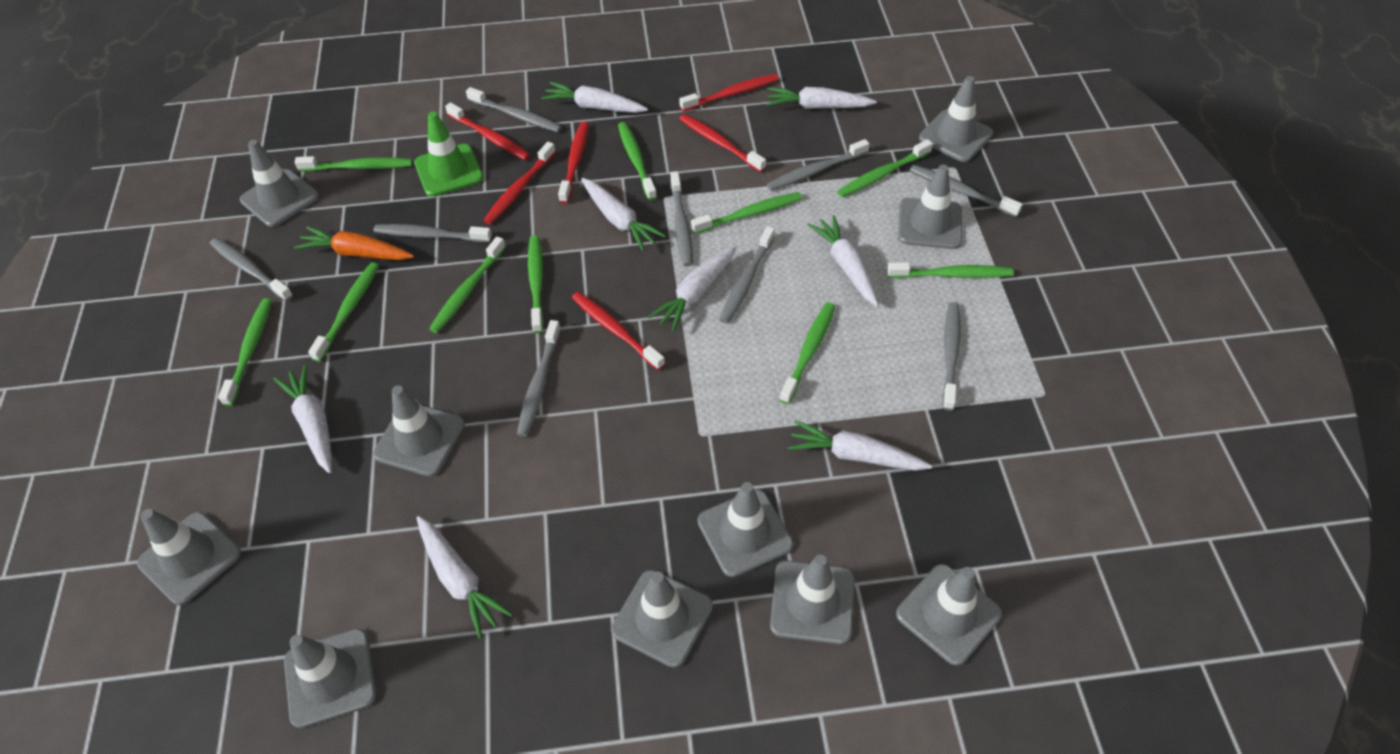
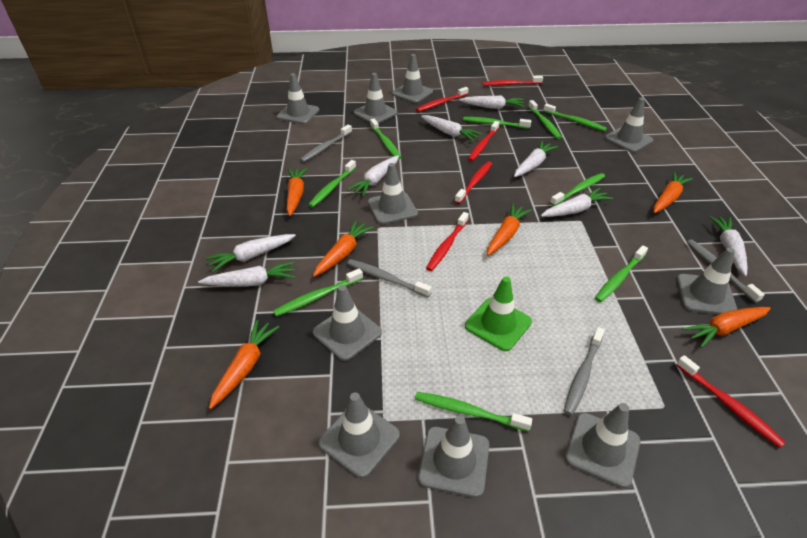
green toothbrush: 10 -> 9
grey toothbrush: 9 -> 4
orange carrot: 1 -> 6

